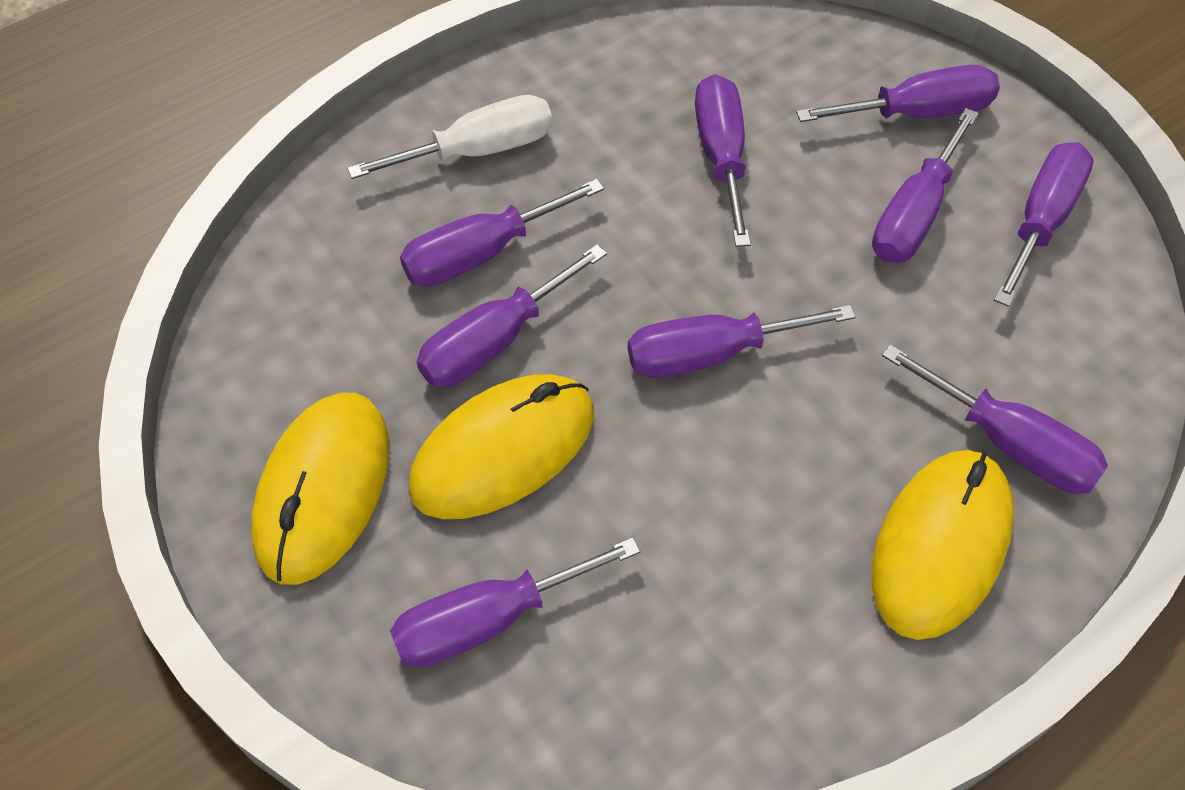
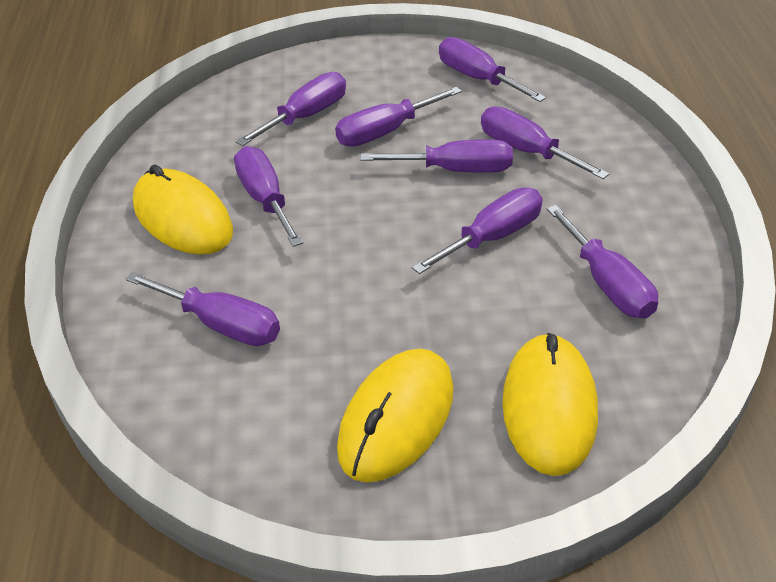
white screwdriver: 1 -> 0

